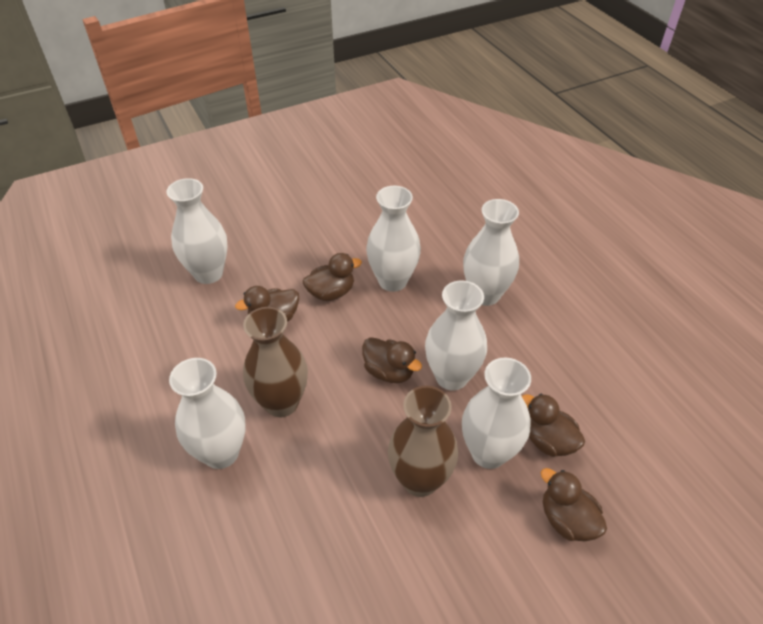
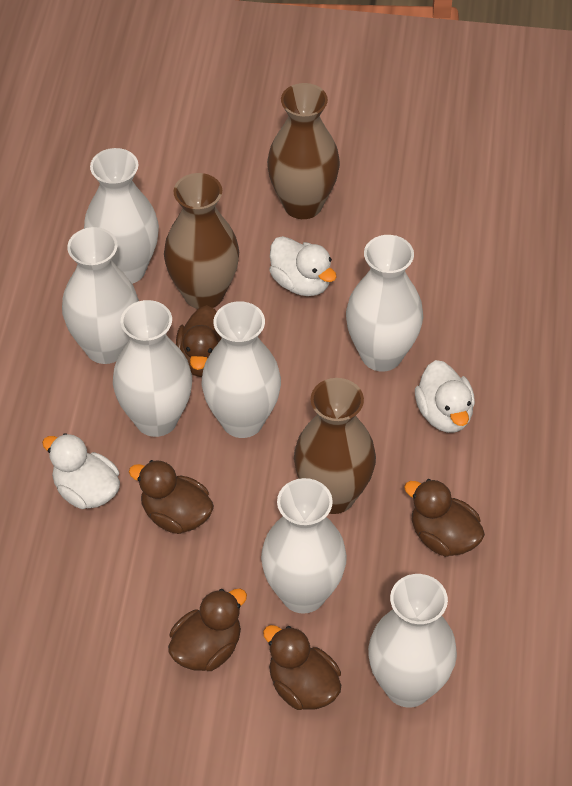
brown vase: 2 -> 3
white duck: 0 -> 3
white vase: 6 -> 7

